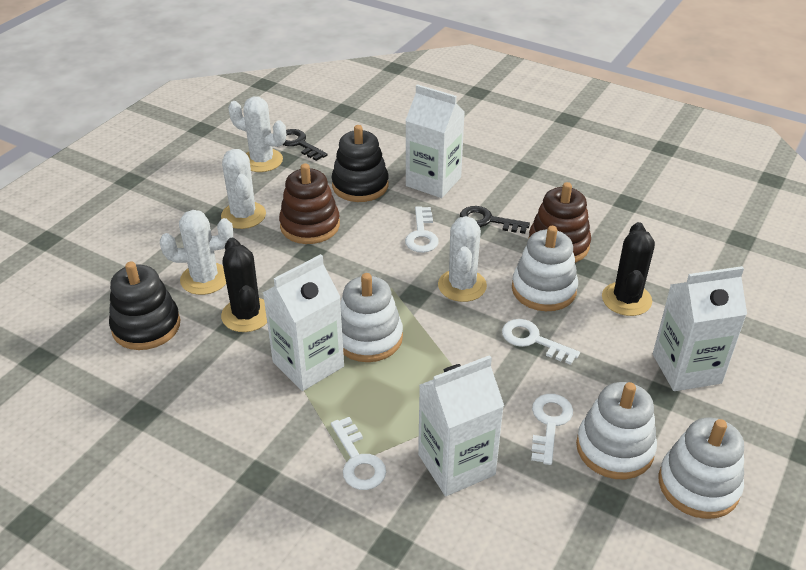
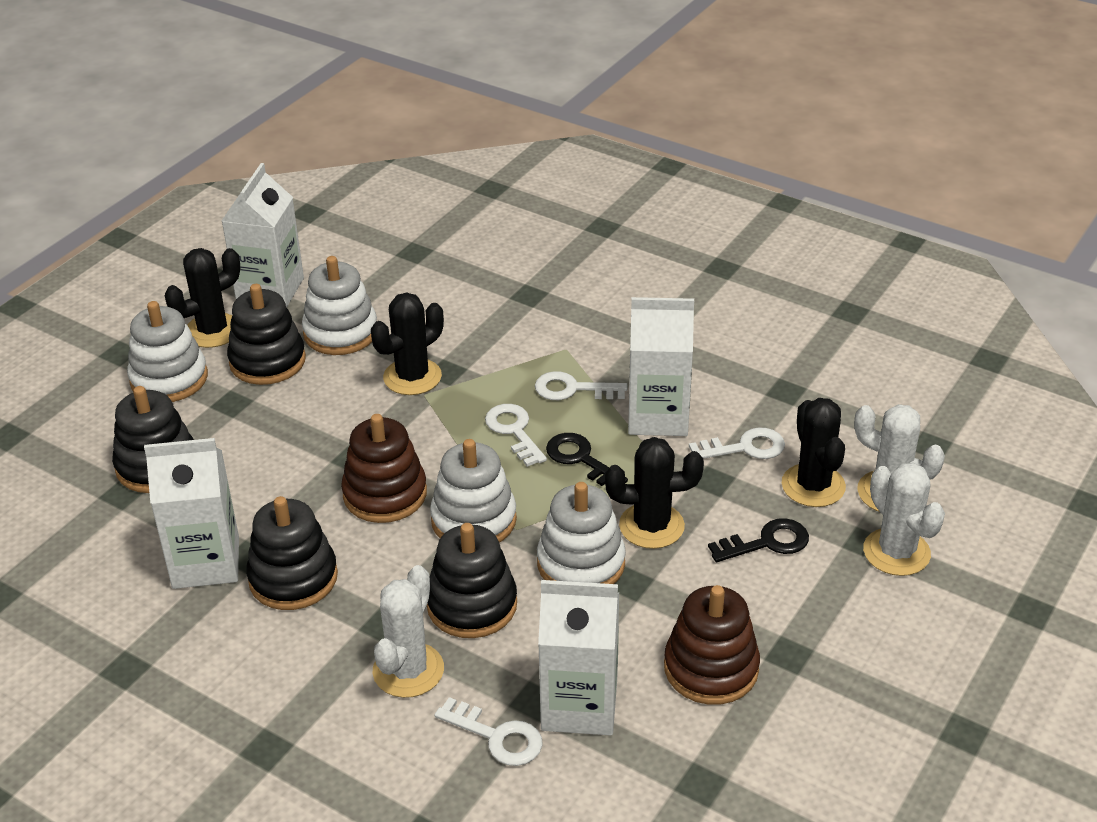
black cactus: 2 -> 4
black stacking toy: 2 -> 4
white cactus: 4 -> 3

